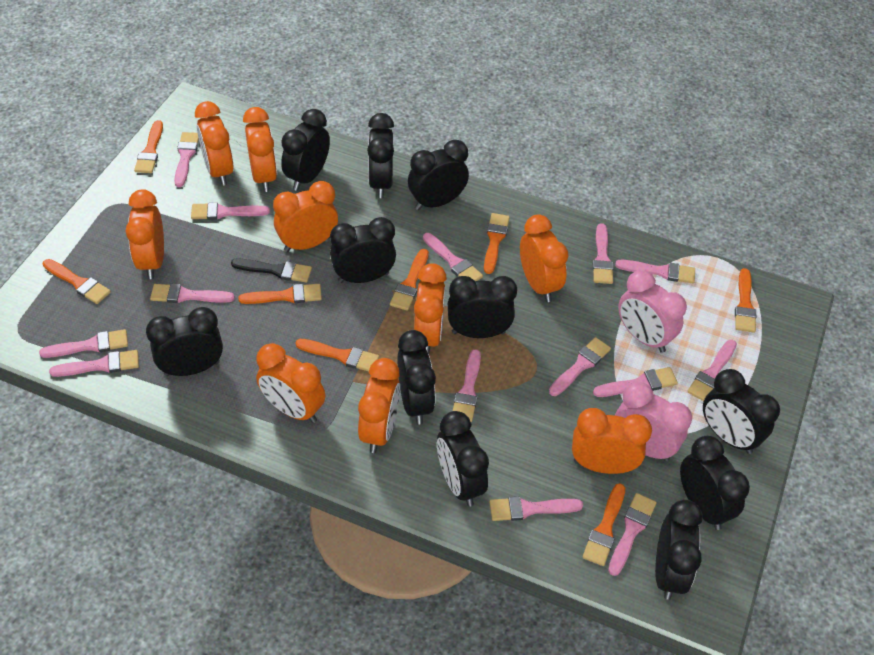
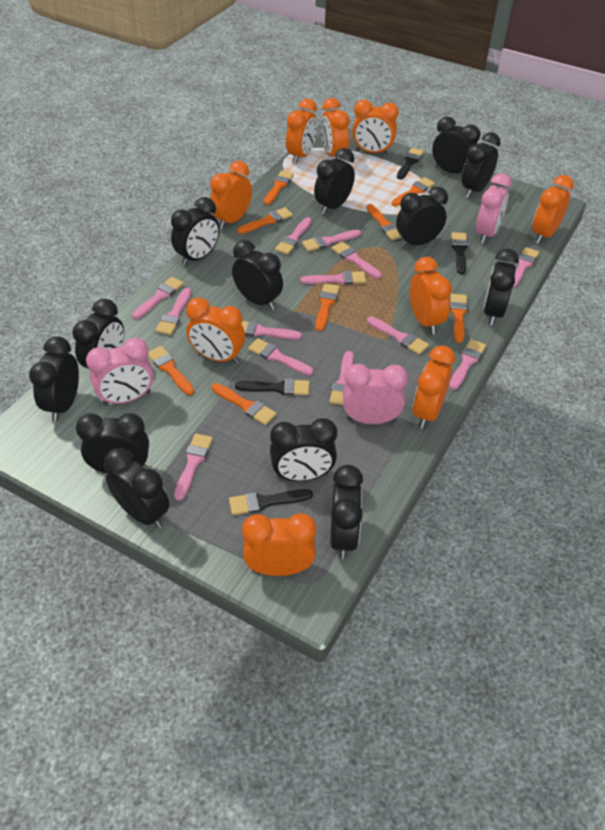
black brush: 1 -> 4
black clock: 11 -> 13
pink brush: 14 -> 13
pink clock: 2 -> 3

